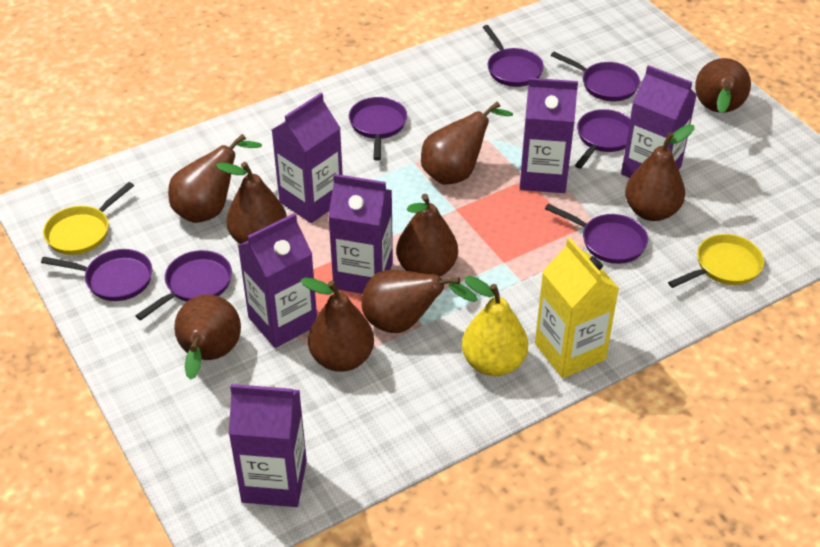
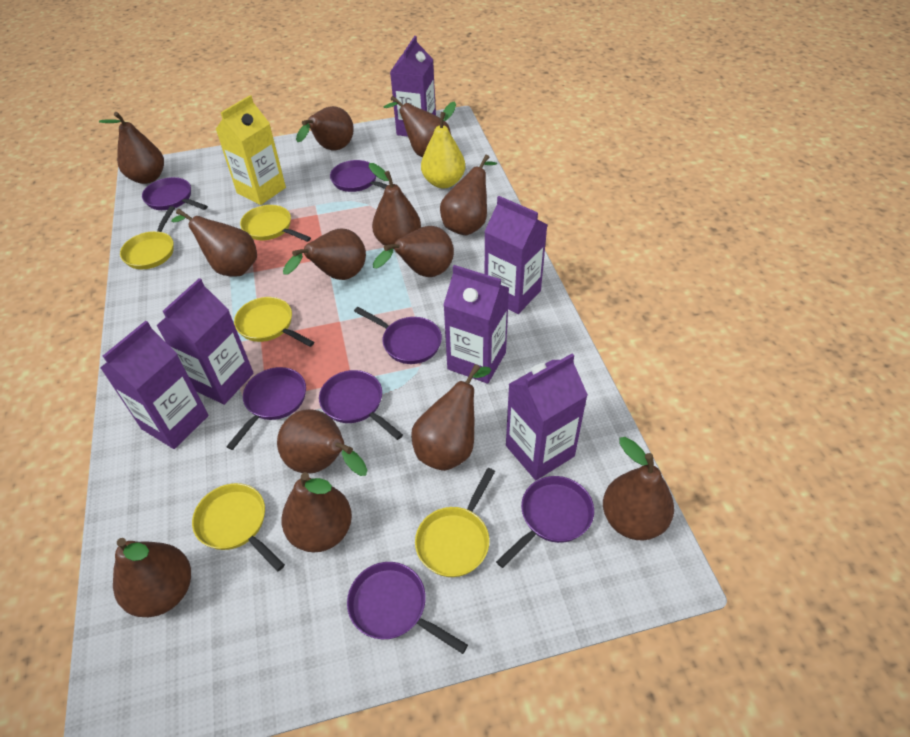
brown pear: 9 -> 13
yellow pan: 2 -> 5

